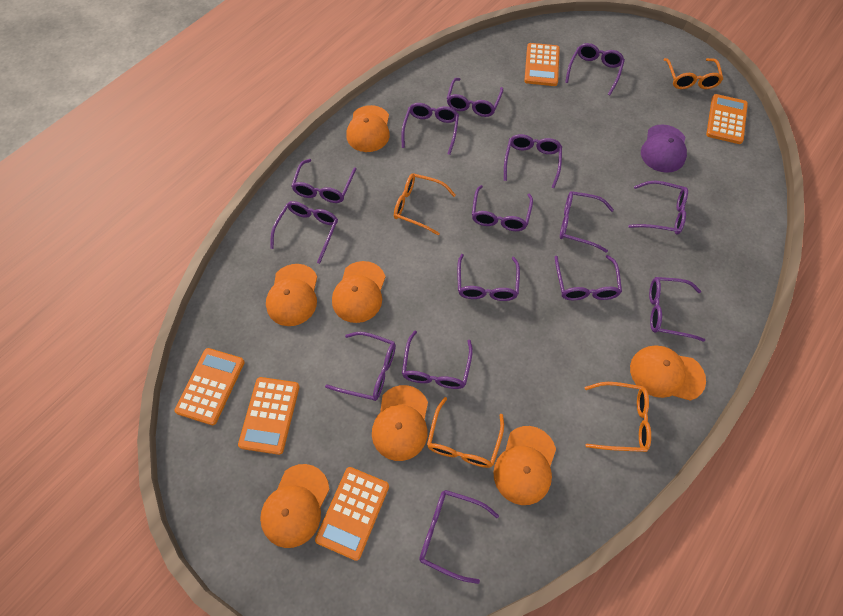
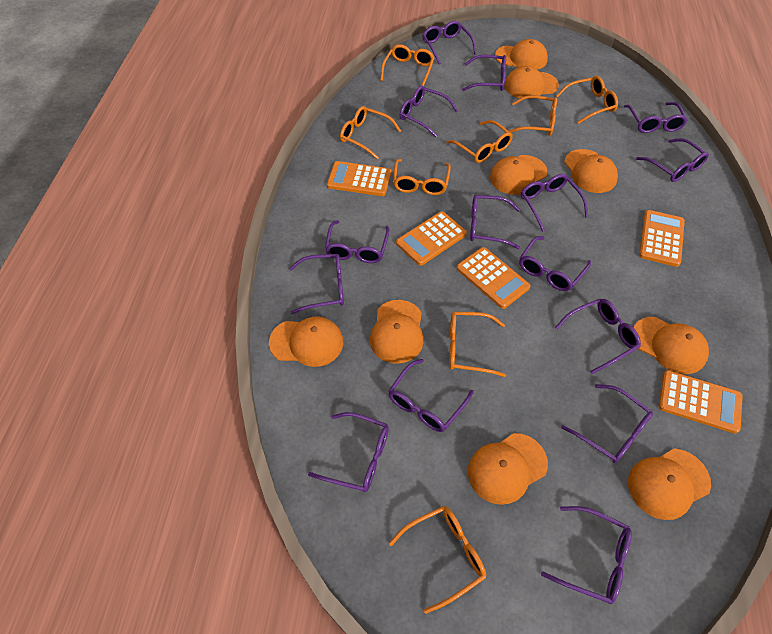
orange cap: 7 -> 9
orange glasses: 4 -> 8
purple cap: 1 -> 0

